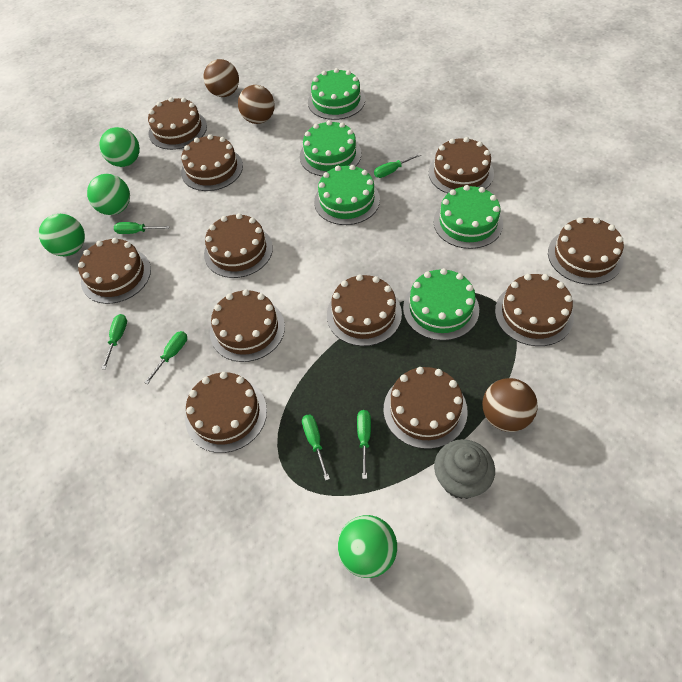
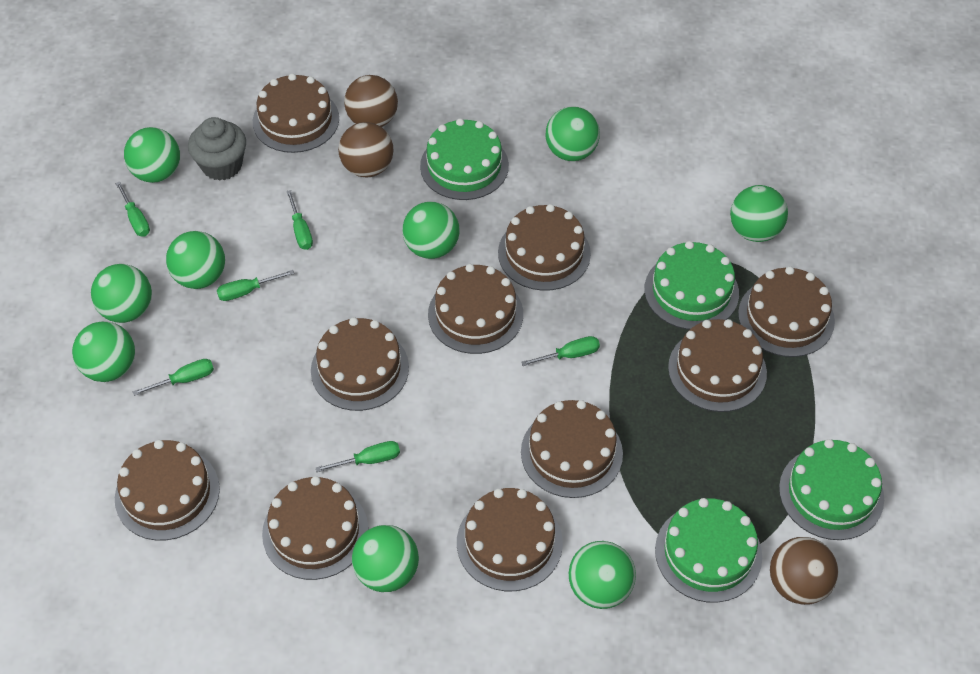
brown cake: 11 -> 10
green ball: 4 -> 9
green cake: 5 -> 4

